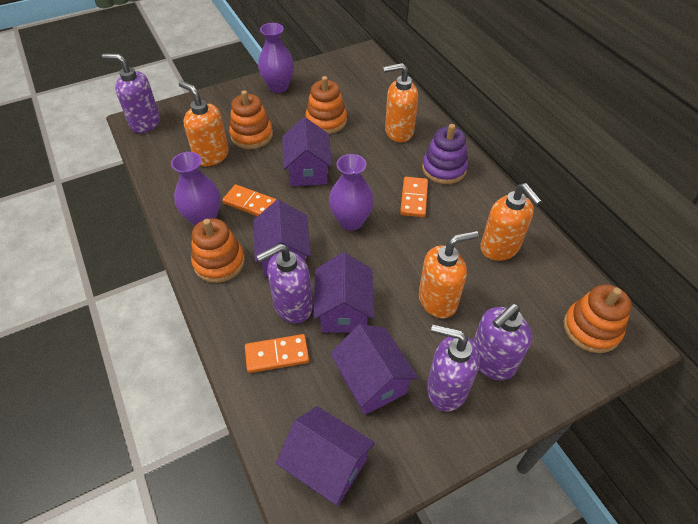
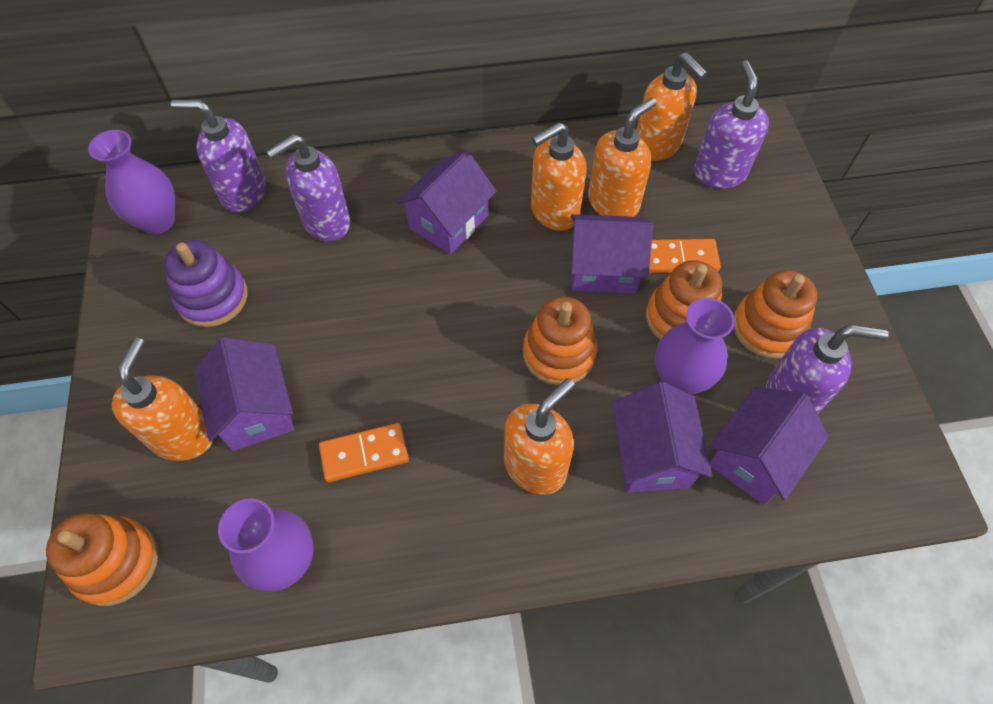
orange domino: 3 -> 2
orange soap dispenser: 4 -> 5

